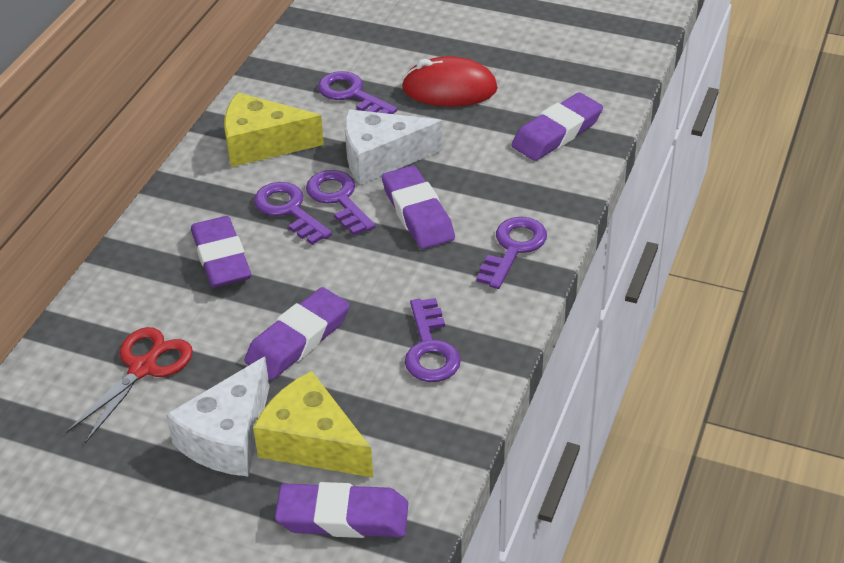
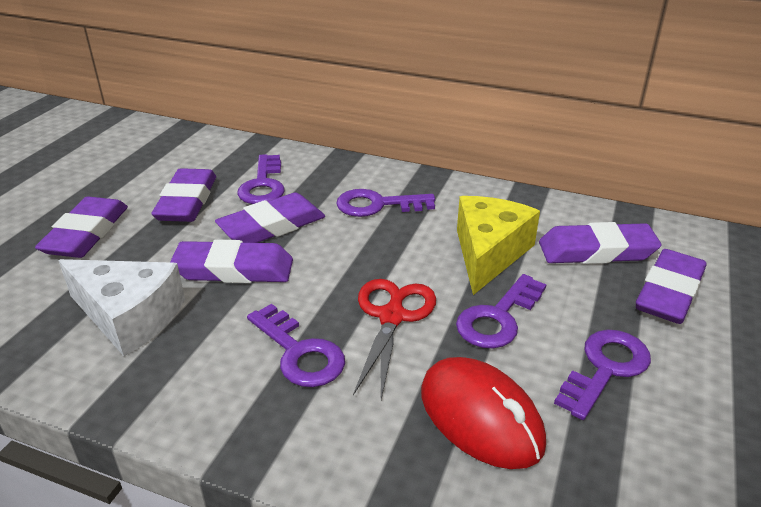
purple eraser: 5 -> 6
white cheese: 2 -> 1
yellow cheese: 2 -> 1

